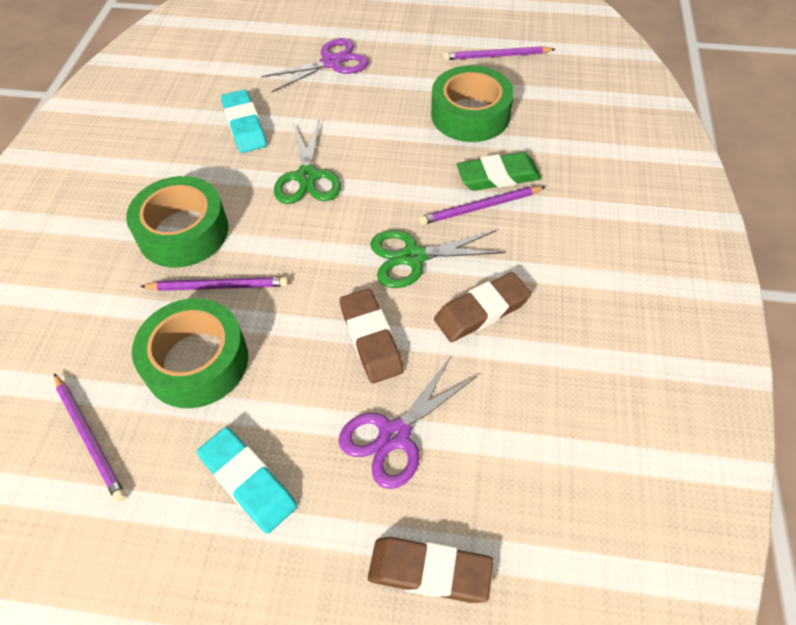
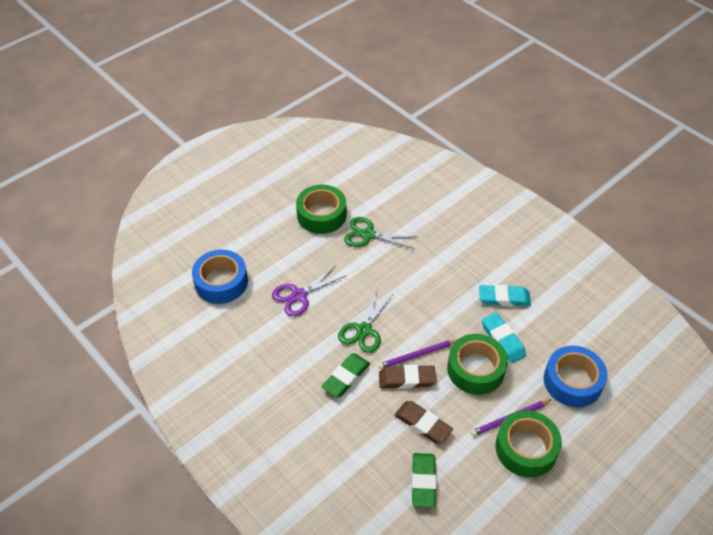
blue tape: 0 -> 2
brown eraser: 3 -> 2
green eraser: 1 -> 2
purple pencil: 4 -> 2
purple scissors: 2 -> 1

